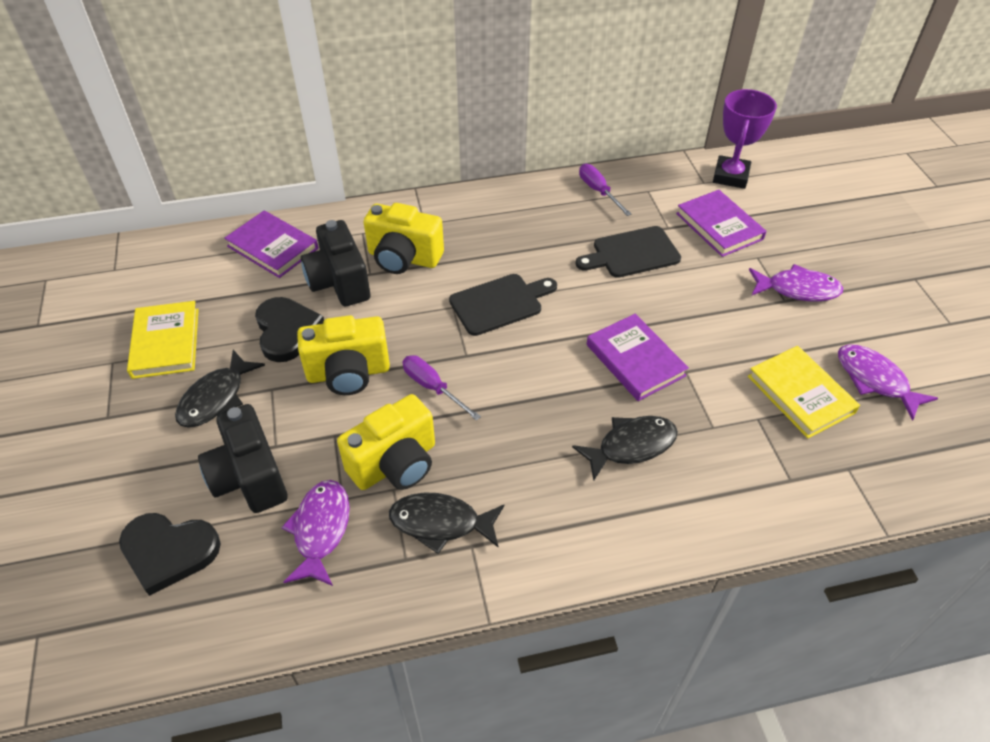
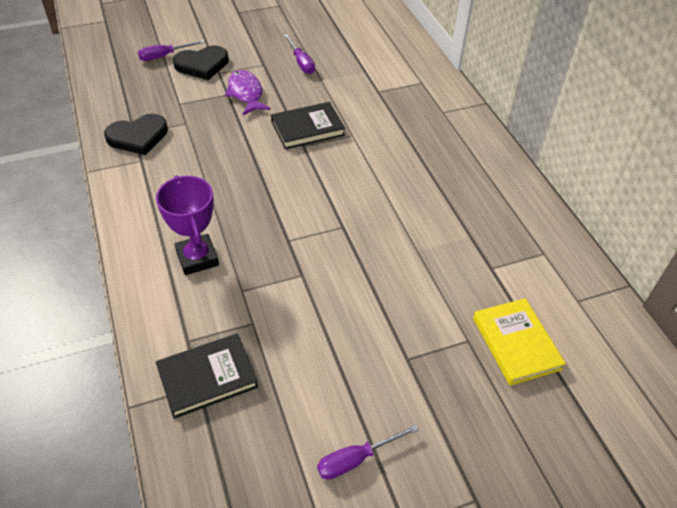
black book: 0 -> 2
black camera: 2 -> 0
black cutting board: 2 -> 0
black fish: 3 -> 0
purple book: 3 -> 0
purple fish: 3 -> 1
purple screwdriver: 2 -> 3
yellow book: 2 -> 1
yellow camera: 3 -> 0

